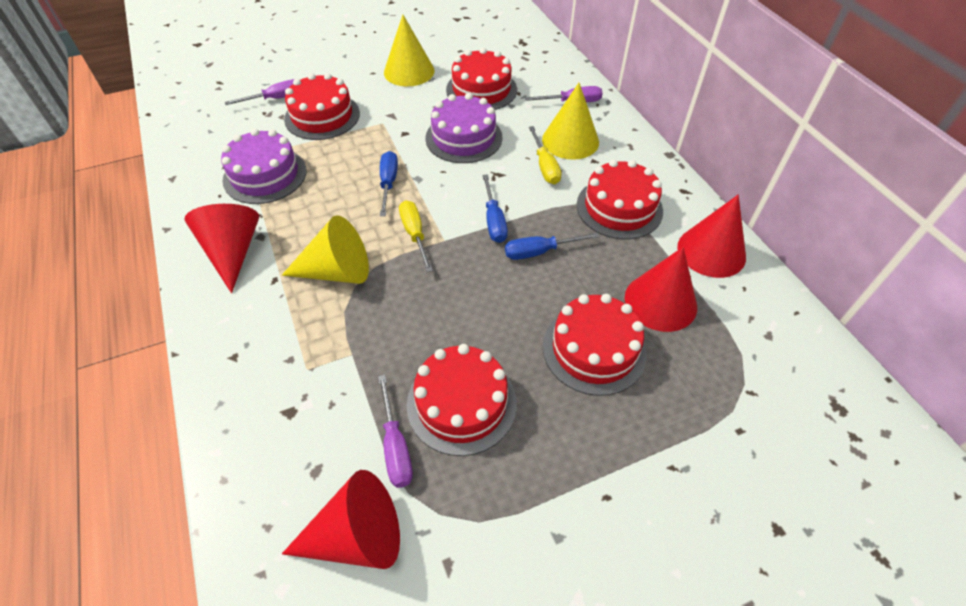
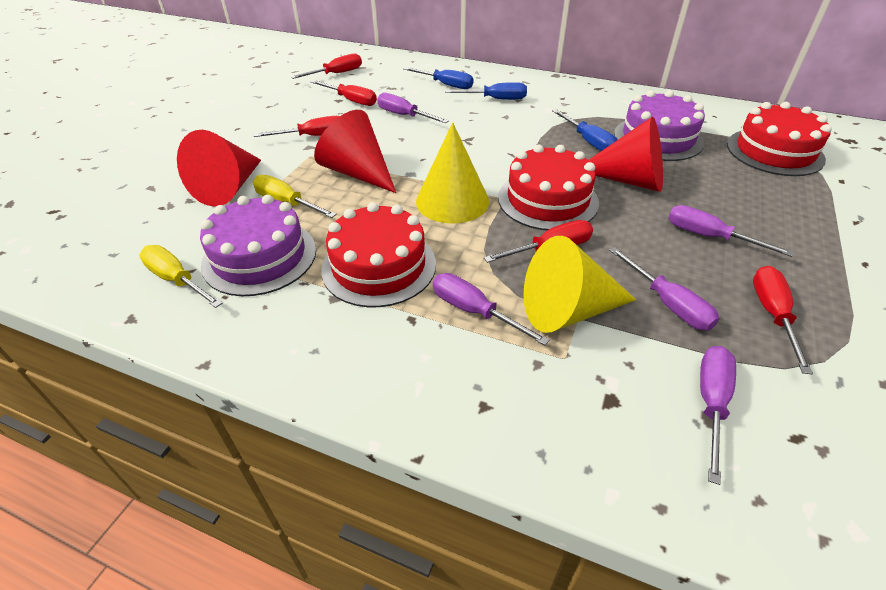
purple screwdriver: 3 -> 5
red cake: 5 -> 3
red cone: 4 -> 3
red screwdriver: 0 -> 5
yellow cone: 3 -> 2

